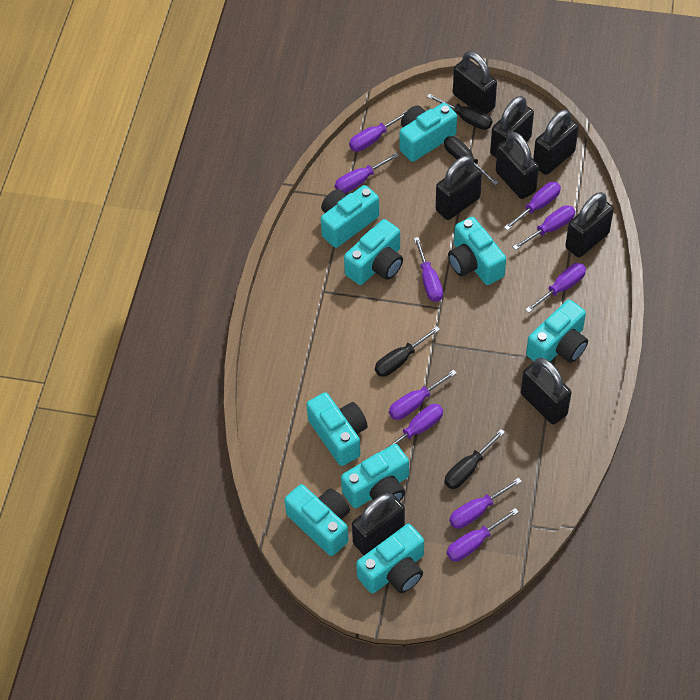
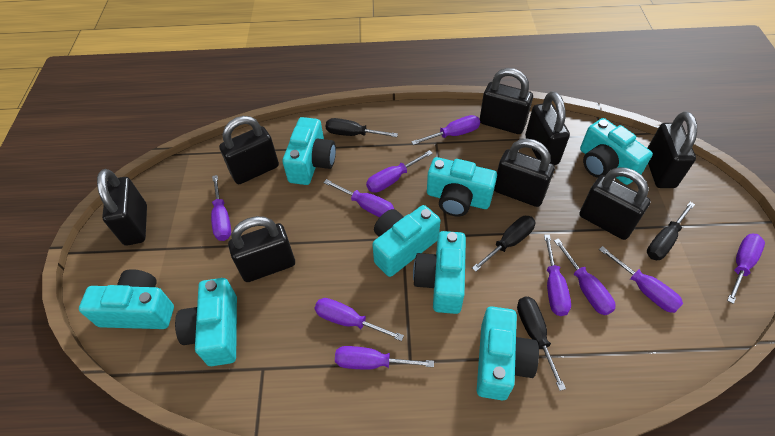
turquoise camera: 9 -> 8

